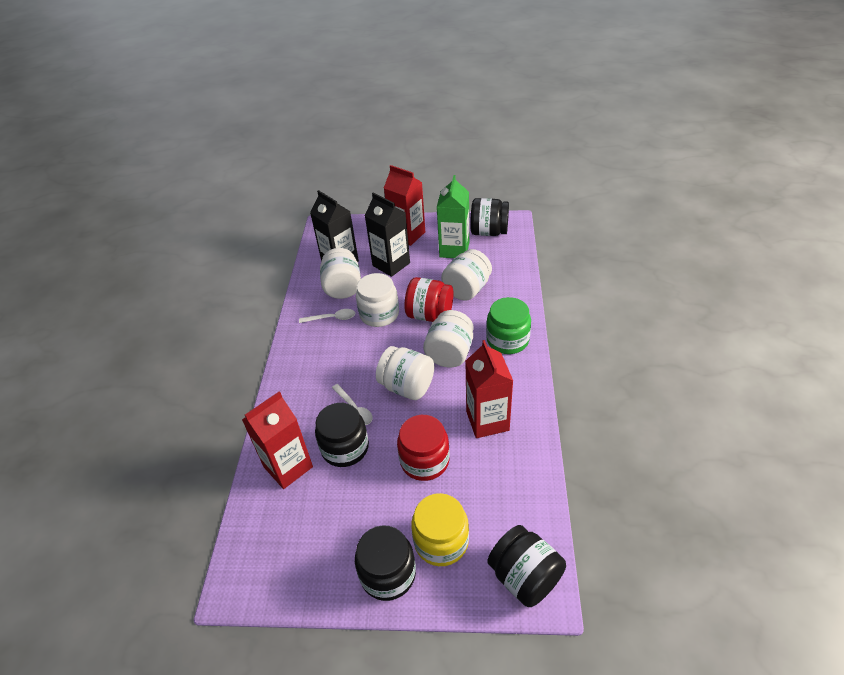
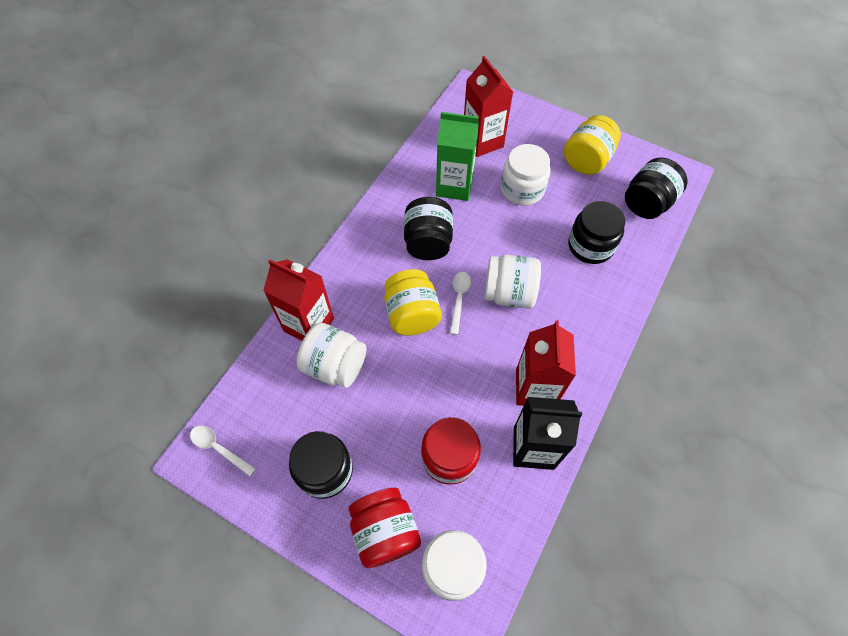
black carton: 2 -> 1
green jar: 1 -> 0
white jar: 5 -> 4
yellow jar: 1 -> 2

